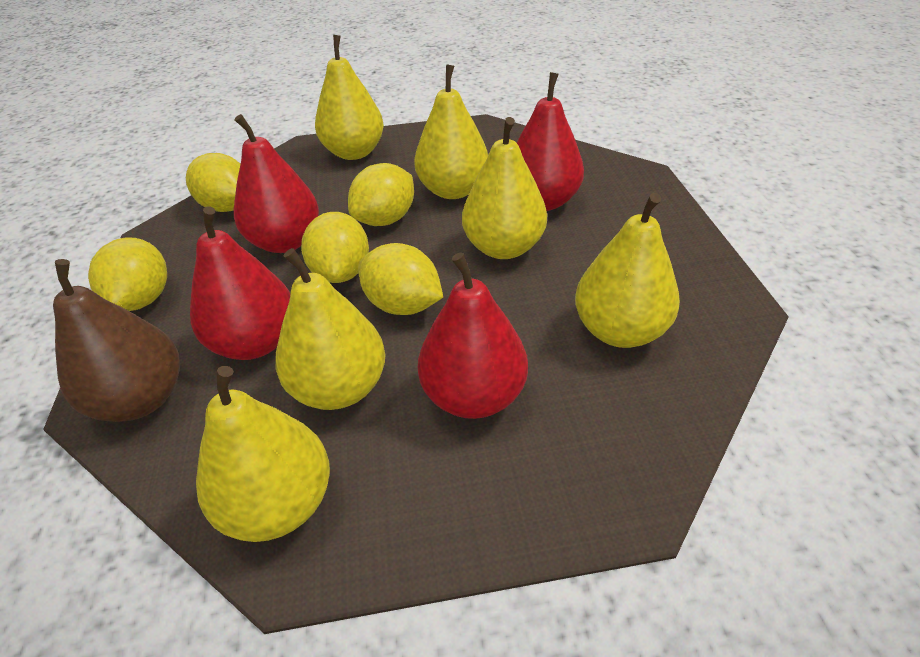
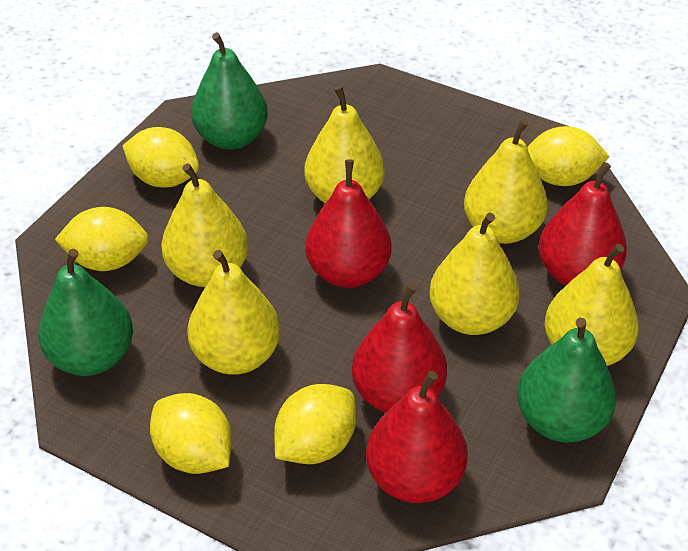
brown pear: 1 -> 0
green pear: 0 -> 3

